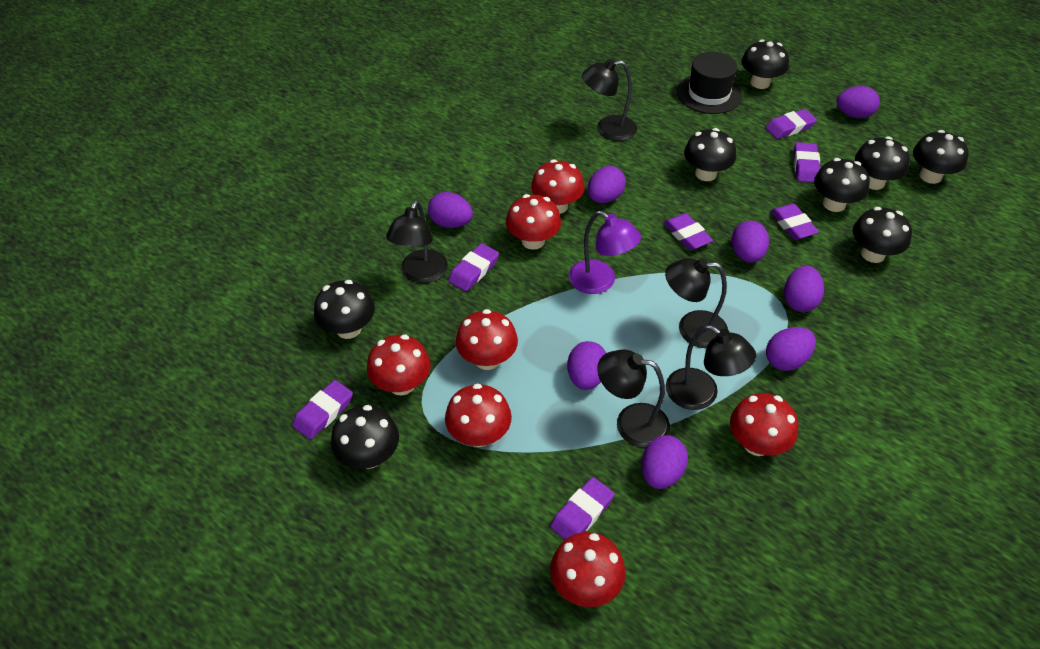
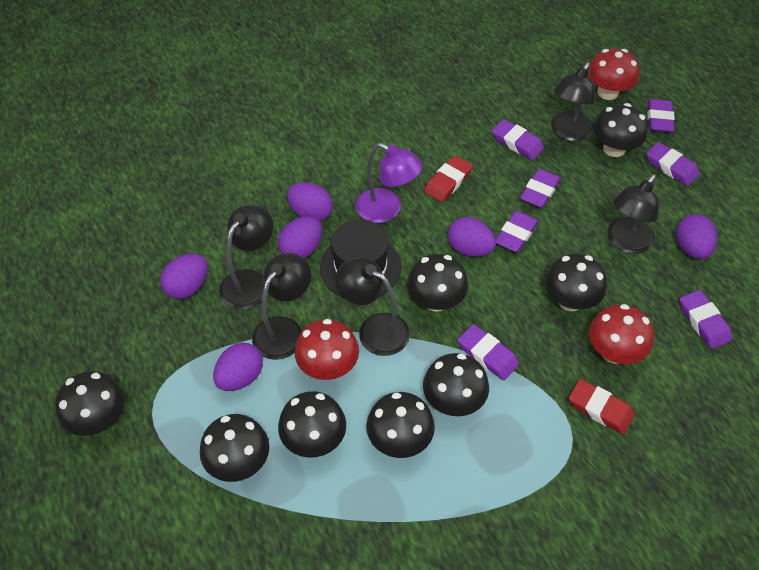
purple egg: 8 -> 6
red eraser: 0 -> 2
red mushroom: 7 -> 3

